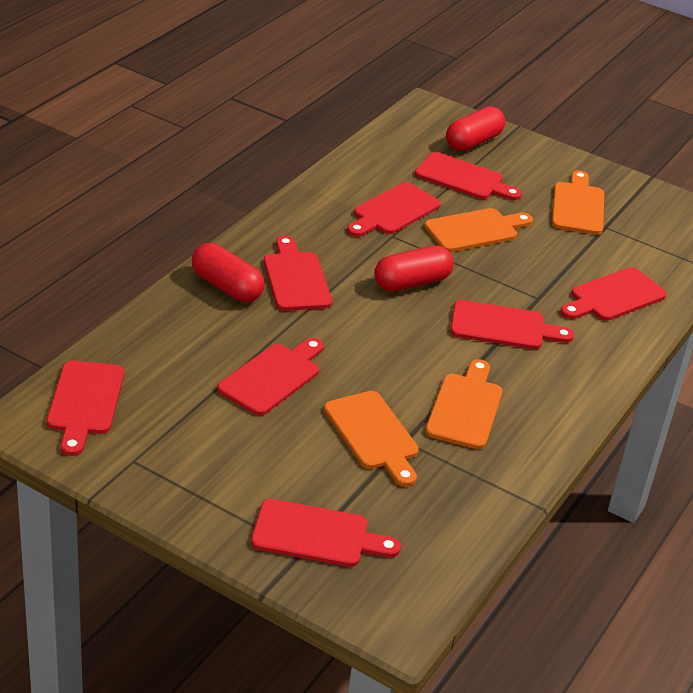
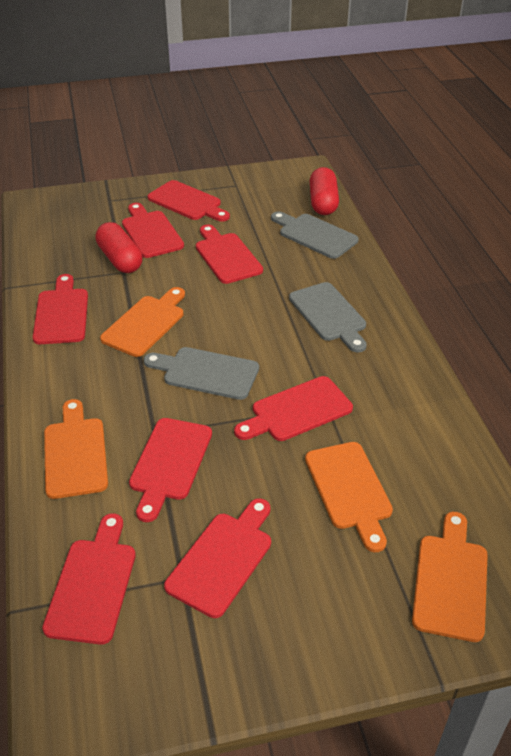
grey cutting board: 0 -> 3
red capsule: 3 -> 2

